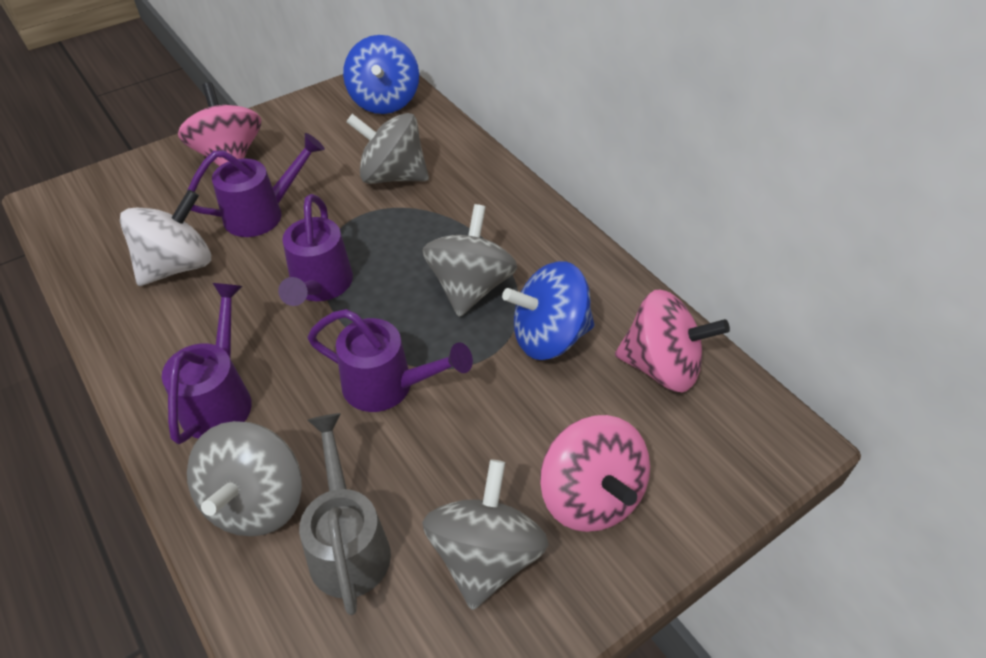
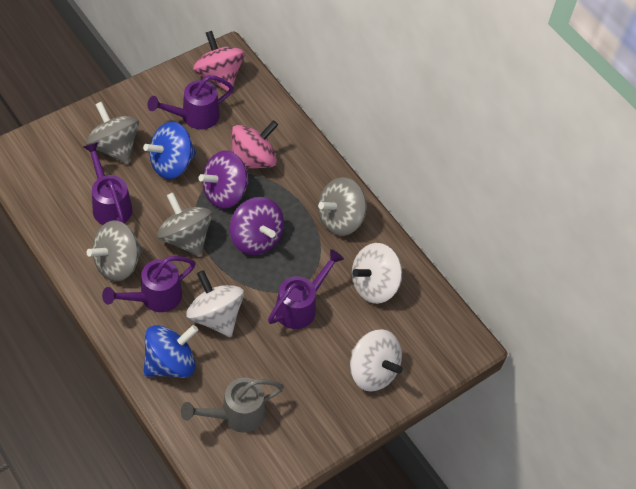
pink spinning top: 3 -> 2
purple spinning top: 0 -> 2
white spinning top: 1 -> 3

